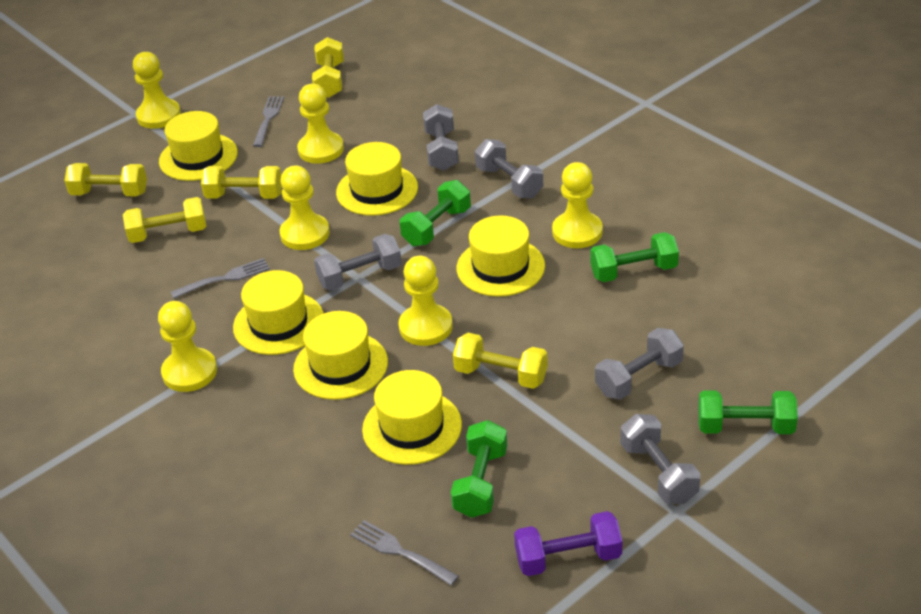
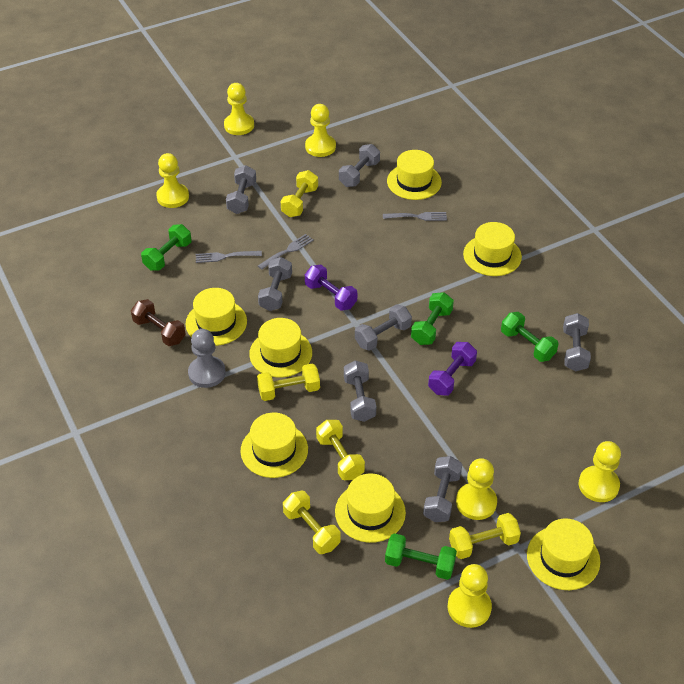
brown dumbbell: 0 -> 1
grey dumbbell: 5 -> 7
grey pawn: 0 -> 1
purple dumbbell: 1 -> 2
yellow hat: 6 -> 7

